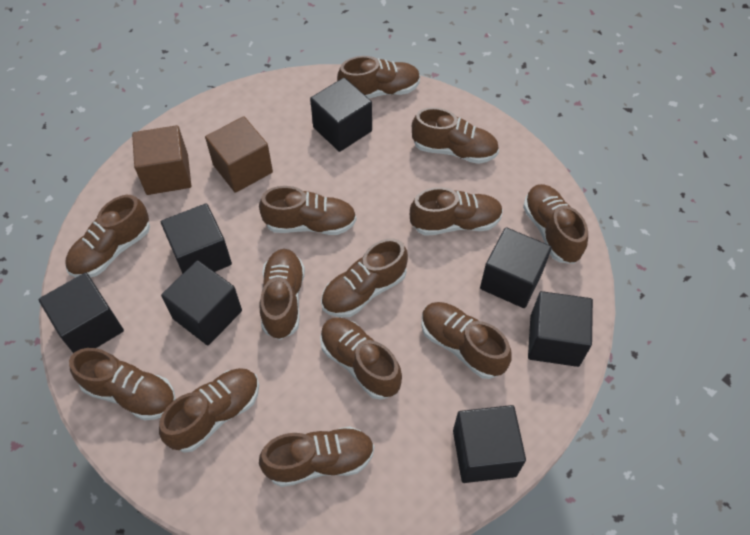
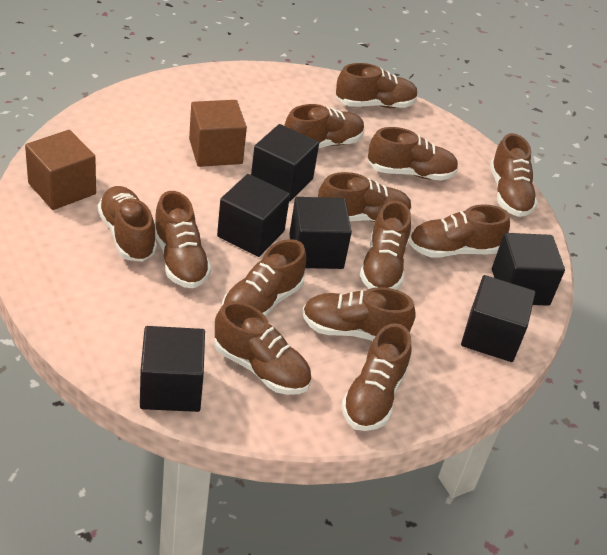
black cube: 7 -> 6

